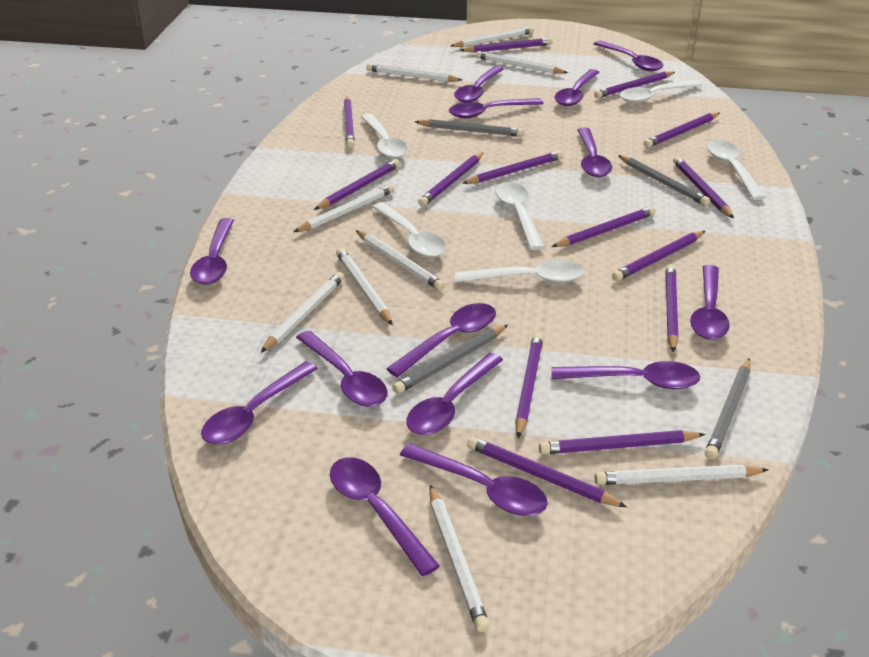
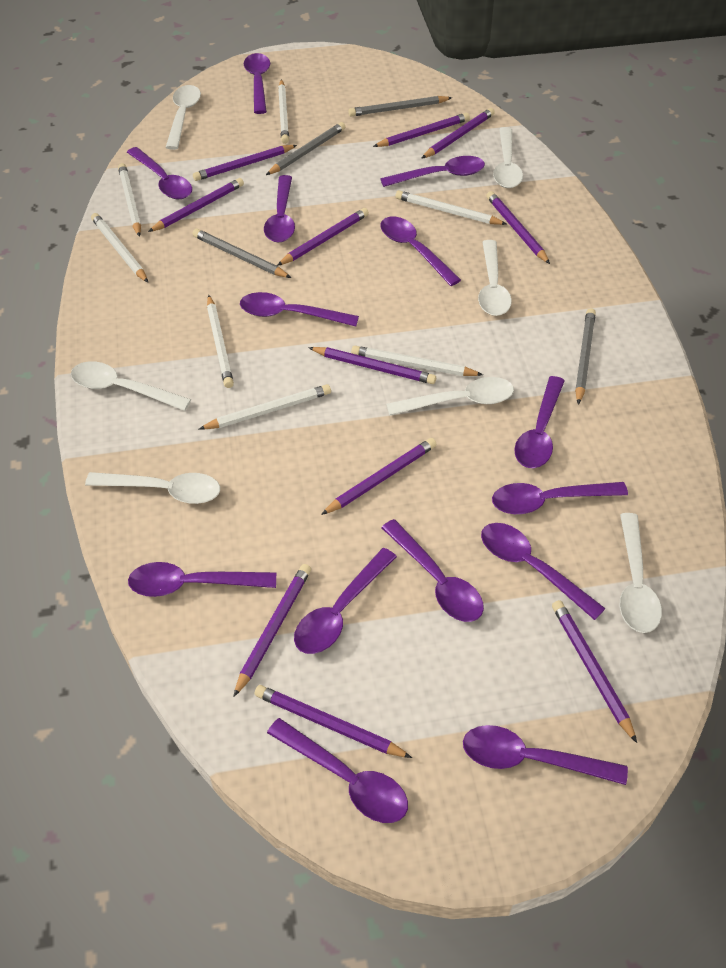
purple pencil: 14 -> 11
white pencil: 9 -> 7
white spoon: 6 -> 7

